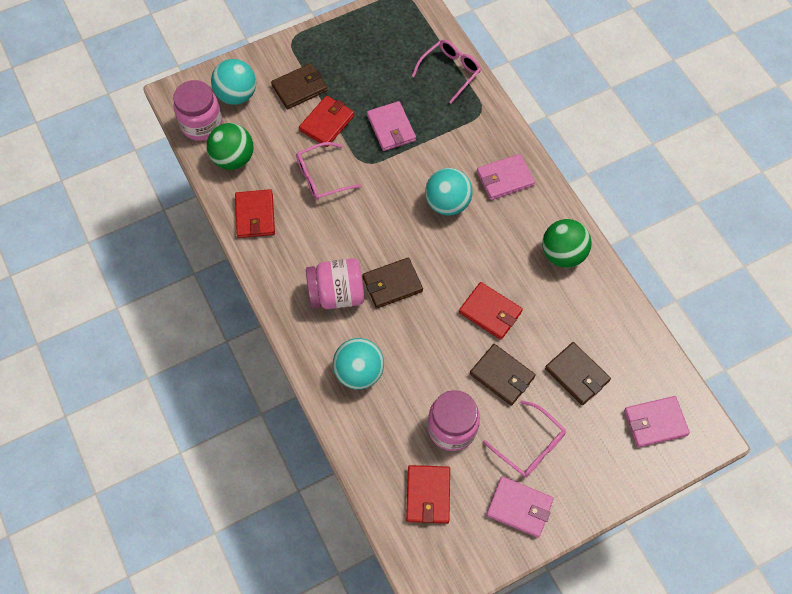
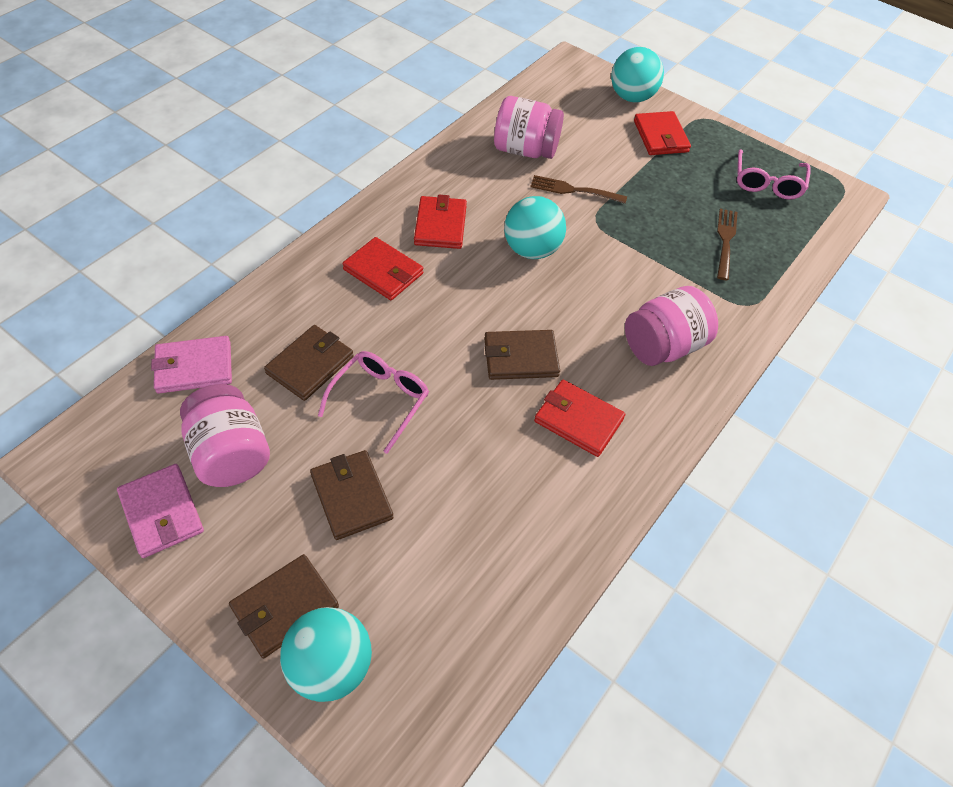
brown fork: 0 -> 2
green ball: 2 -> 0
pink glasses: 3 -> 2
pink wallet: 4 -> 2

